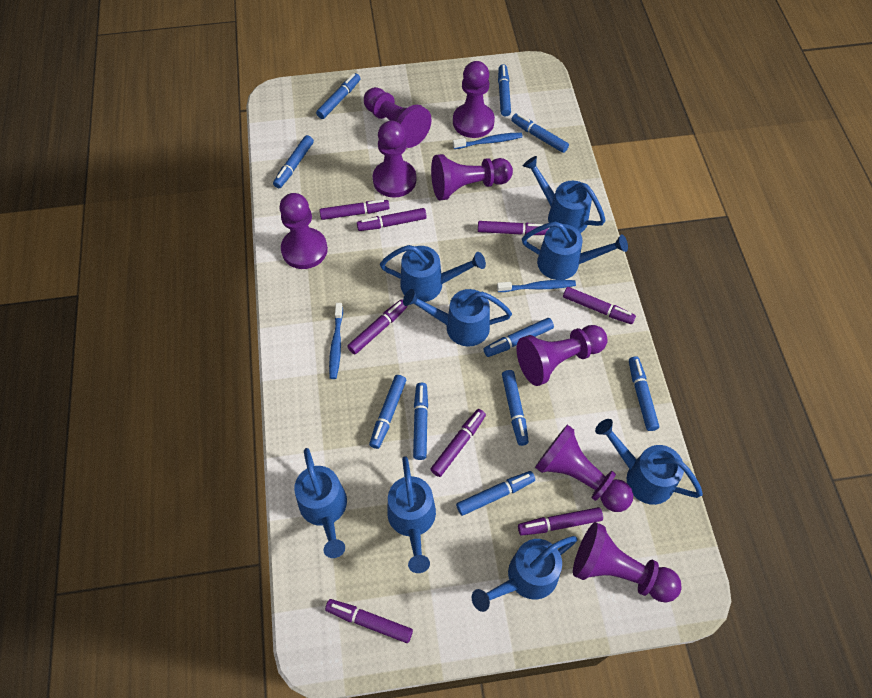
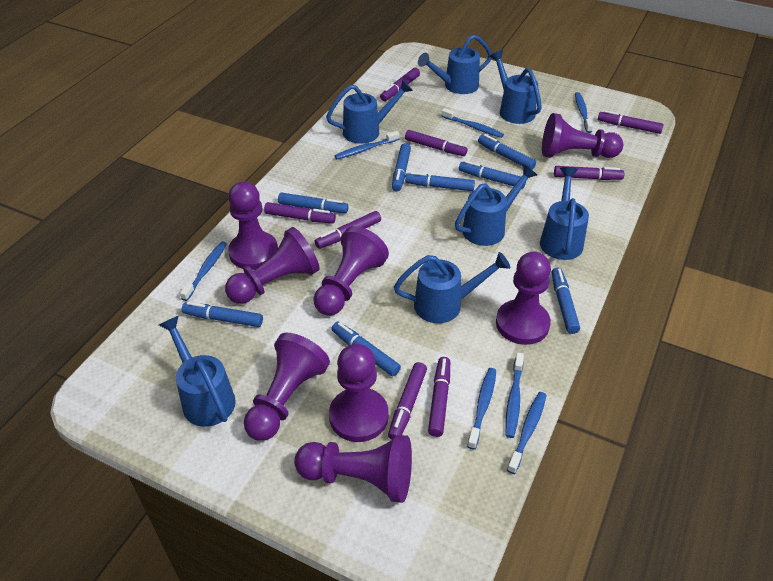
blue marker: 10 -> 8
blue toothbrush: 3 -> 7
blue watering can: 8 -> 7

